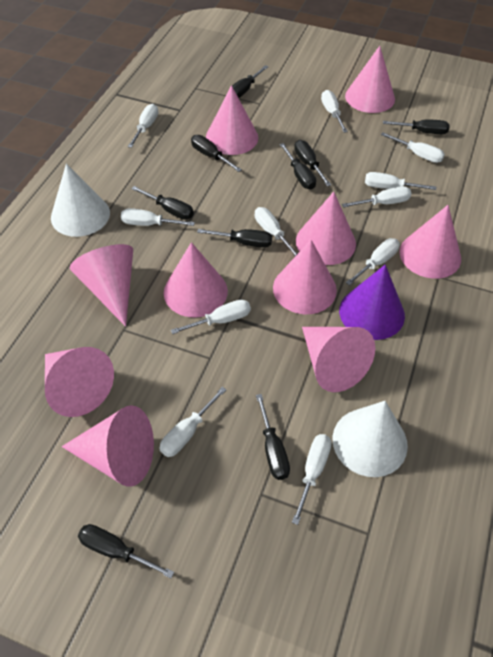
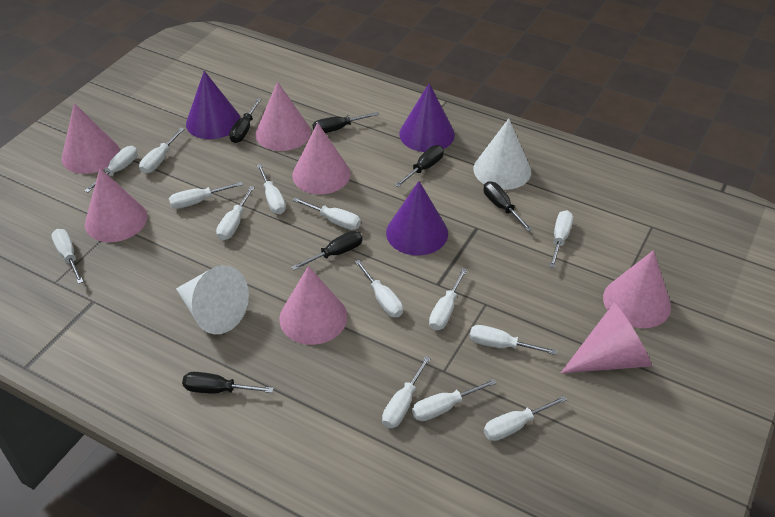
black screwdriver: 9 -> 6
pink cone: 10 -> 7
purple cone: 1 -> 3
white screwdriver: 11 -> 14

